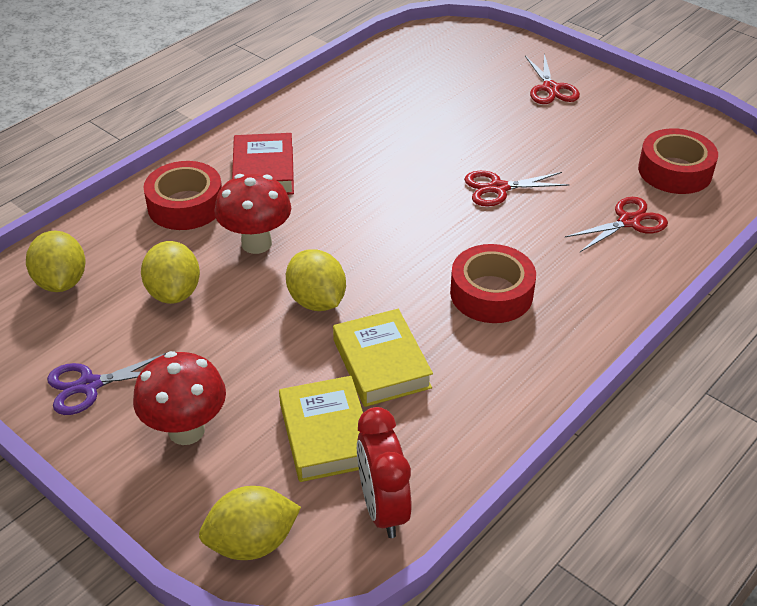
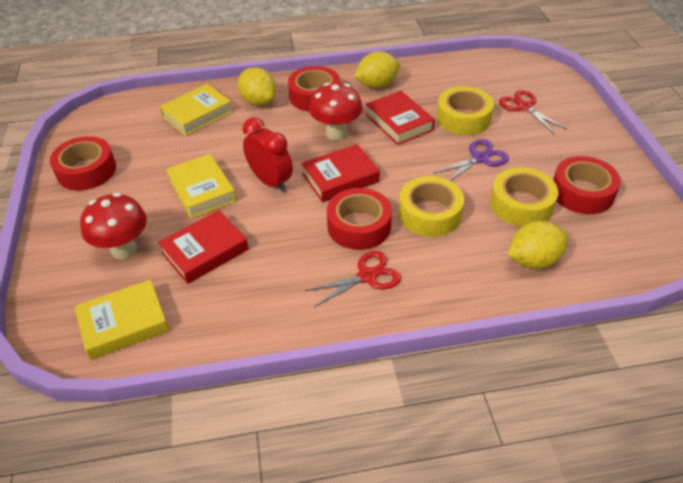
red book: 1 -> 3
red scissors: 3 -> 2
red tape: 3 -> 4
yellow book: 2 -> 3
yellow lemon: 4 -> 3
yellow tape: 0 -> 3

